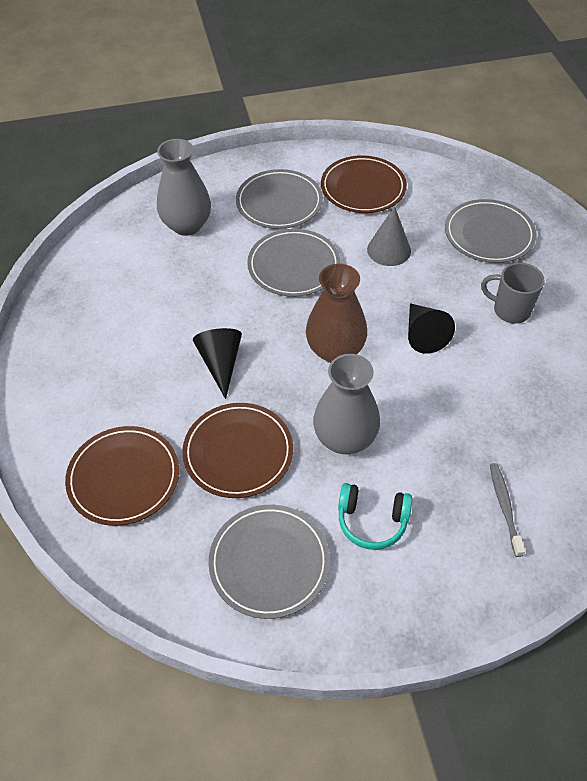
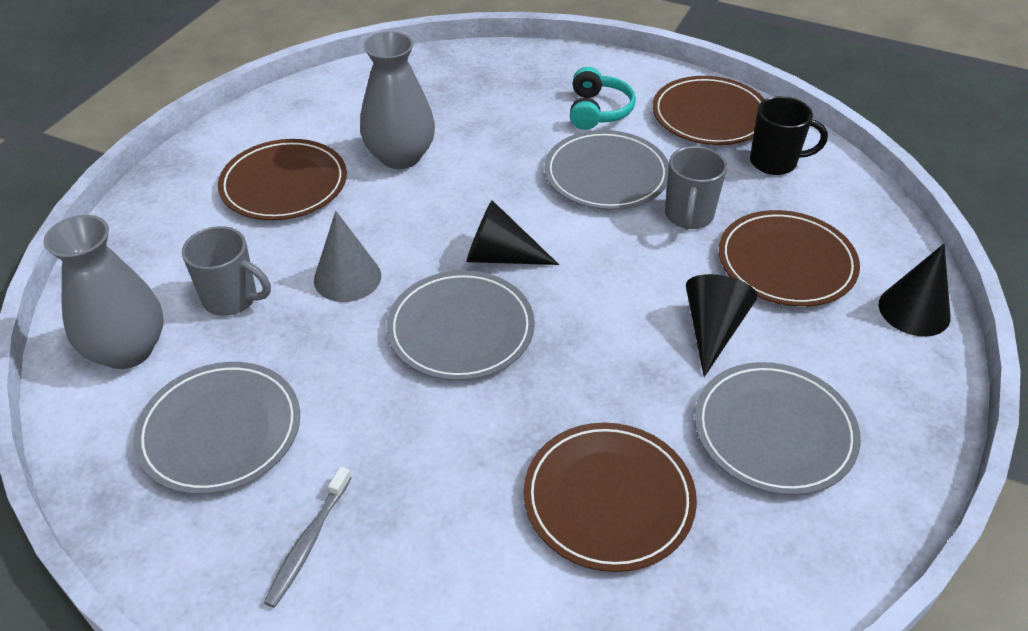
black cone: 2 -> 3
black mug: 0 -> 1
brown plate: 3 -> 4
brown vase: 1 -> 0
grey mug: 1 -> 2

